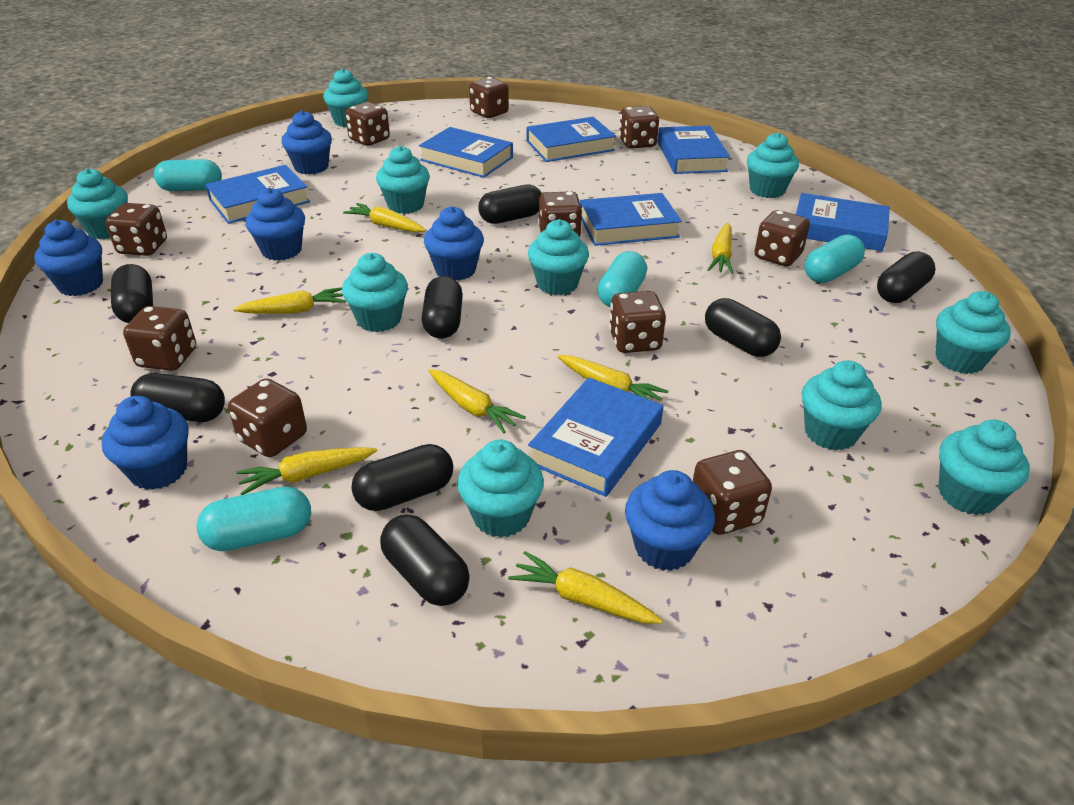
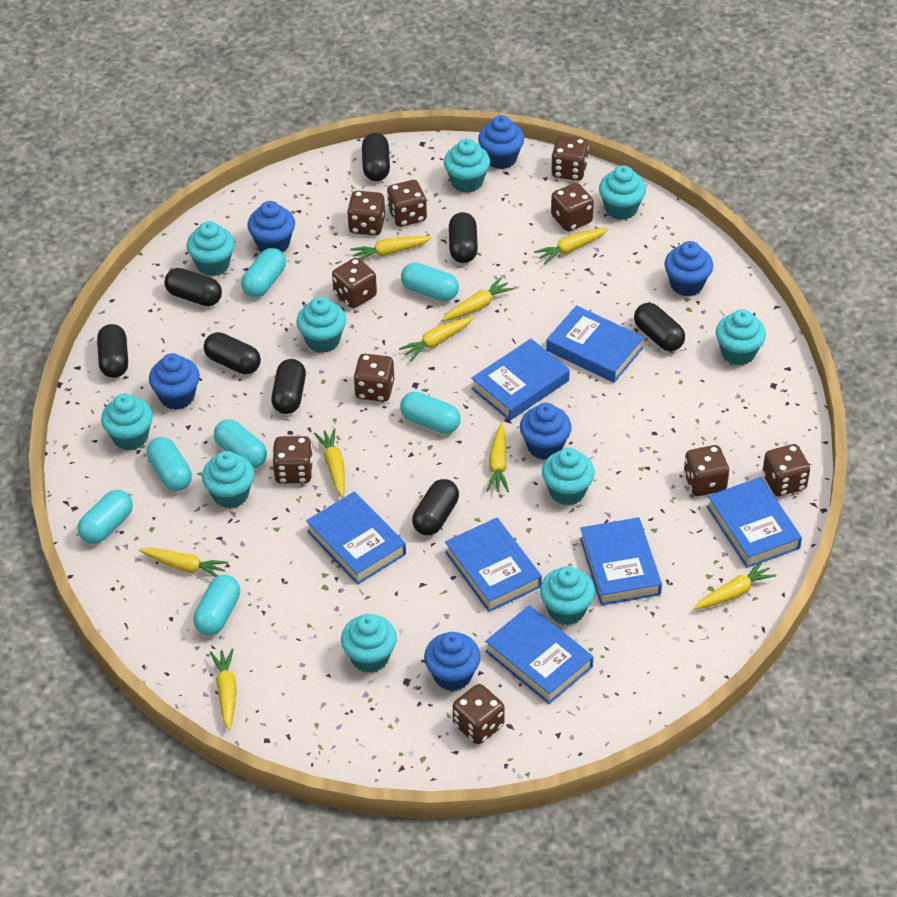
turquoise capsule: 4 -> 7
yellow carrot: 7 -> 9

